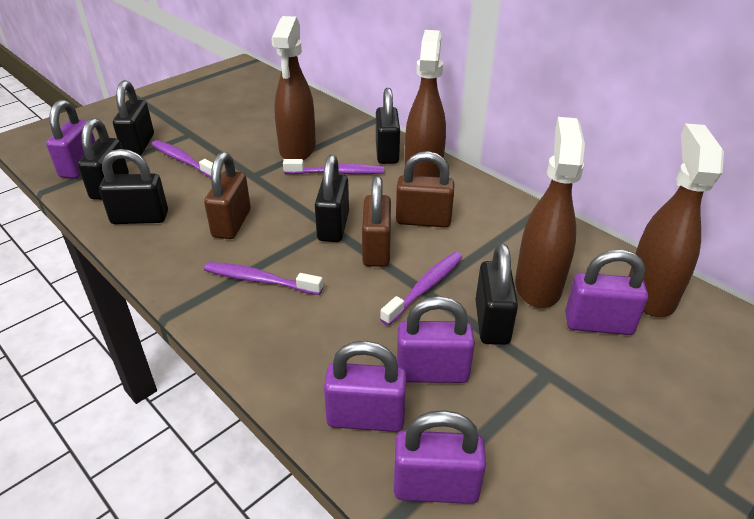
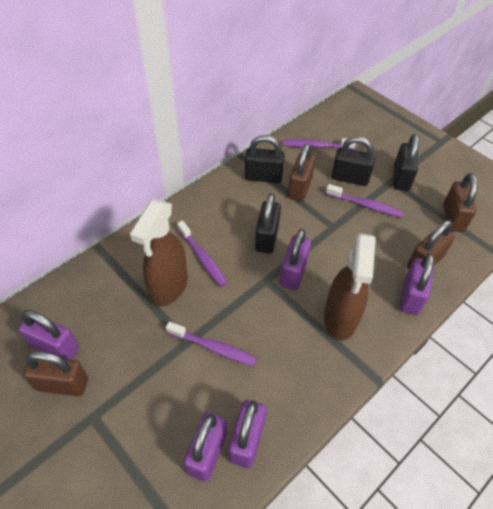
black padlock: 6 -> 4
brown padlock: 3 -> 4
brown spray bottle: 4 -> 2

